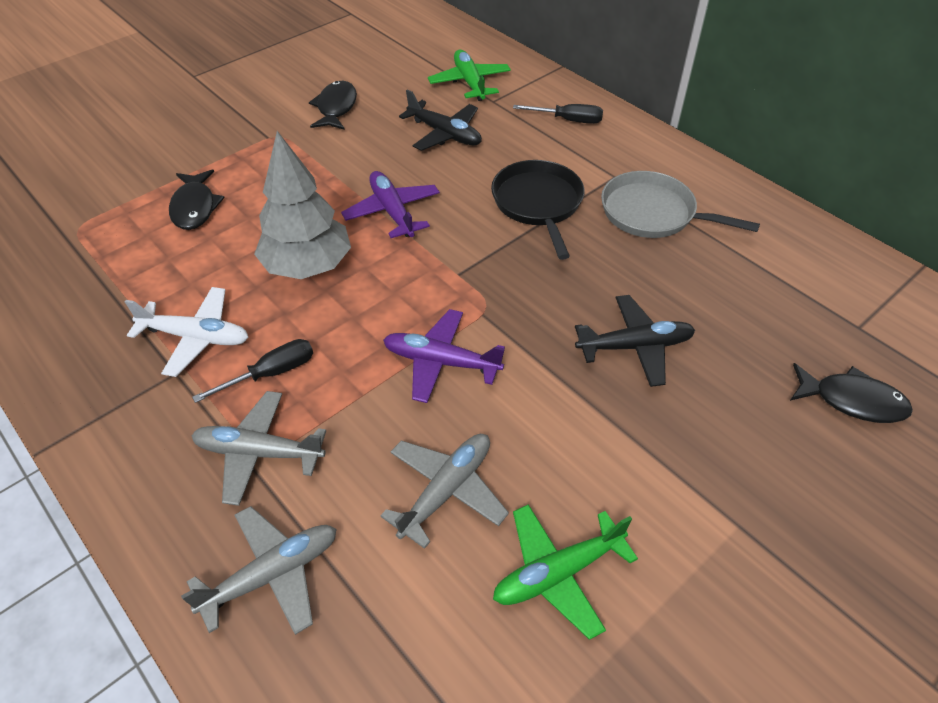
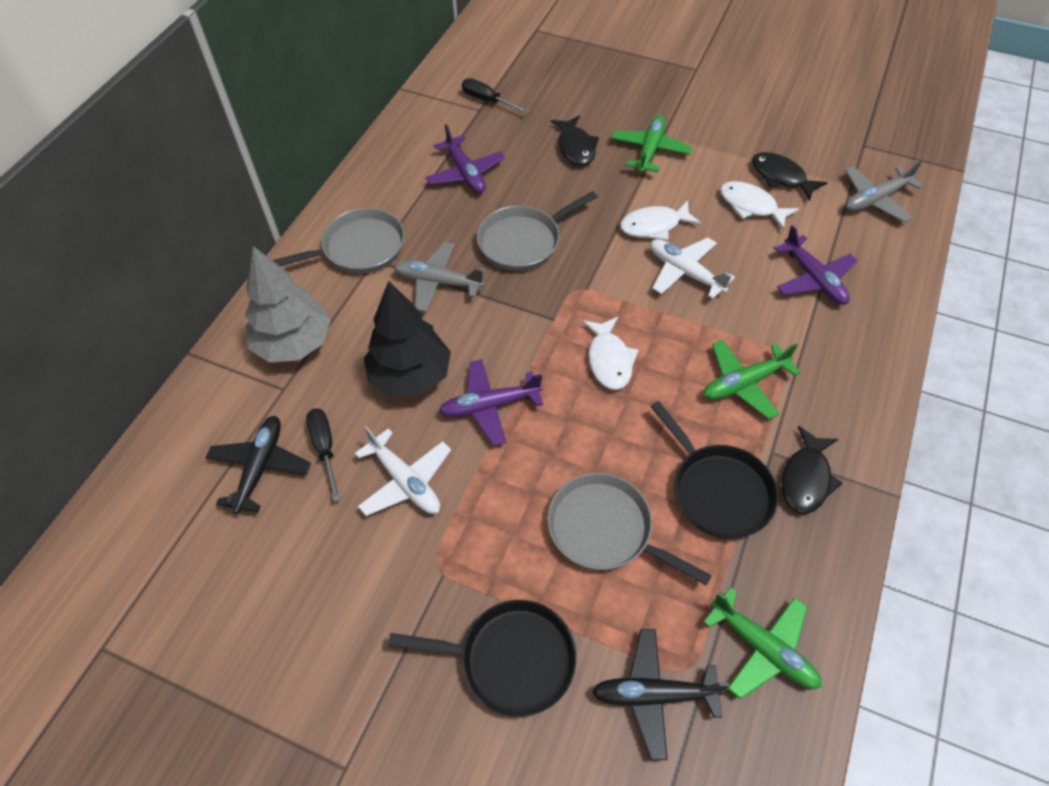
black pan: 1 -> 2
black tree: 0 -> 1
green plane: 2 -> 3
grey pan: 1 -> 3
grey plane: 3 -> 2
purple plane: 2 -> 3
white fish: 0 -> 3
white plane: 1 -> 2

